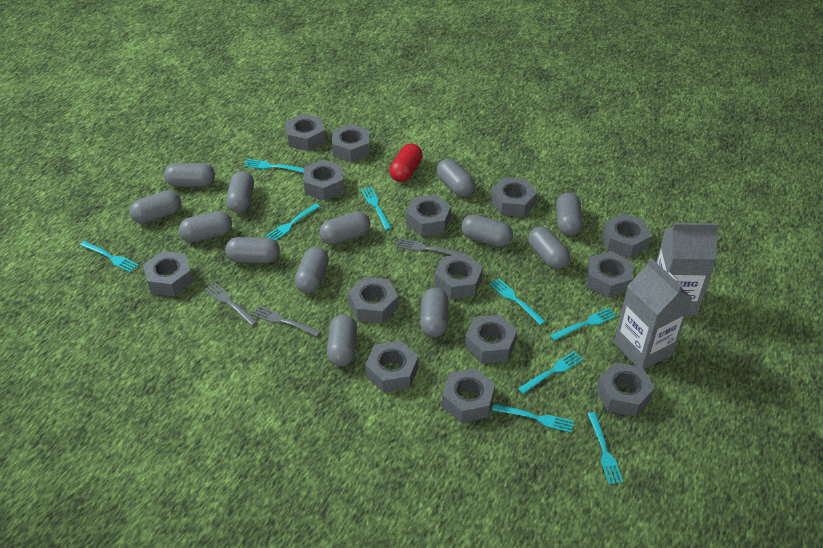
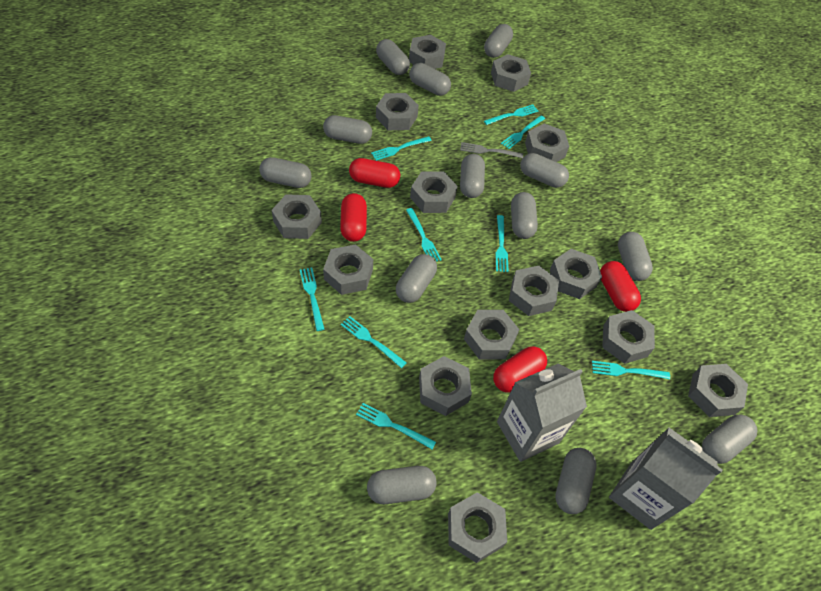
grey fork: 3 -> 1
red capsule: 1 -> 4

